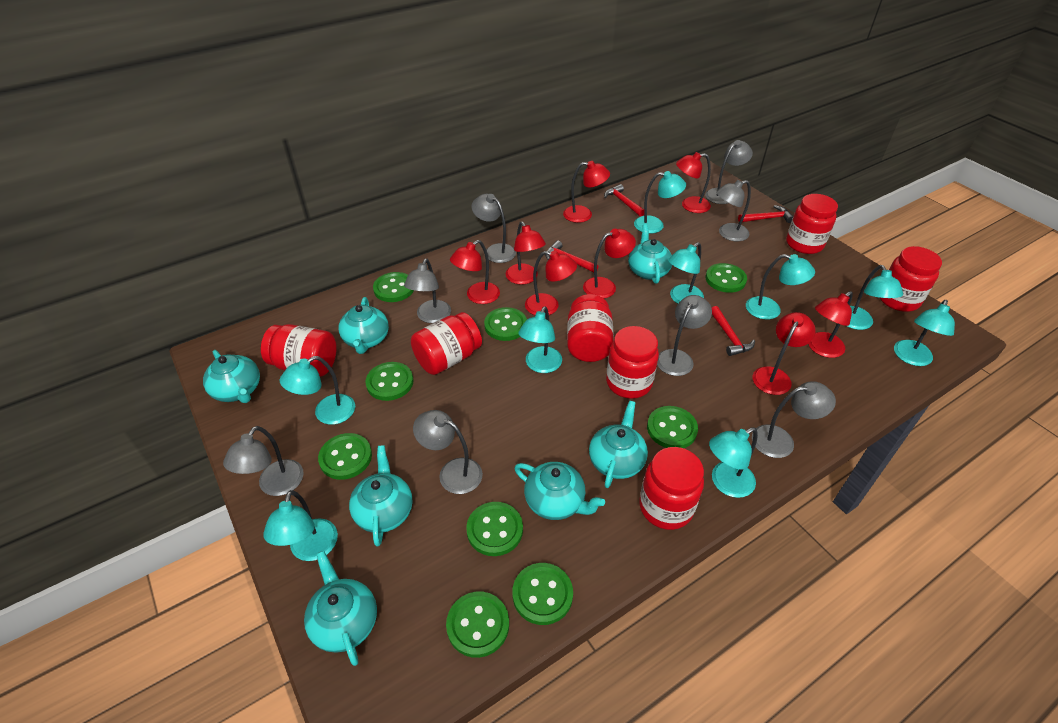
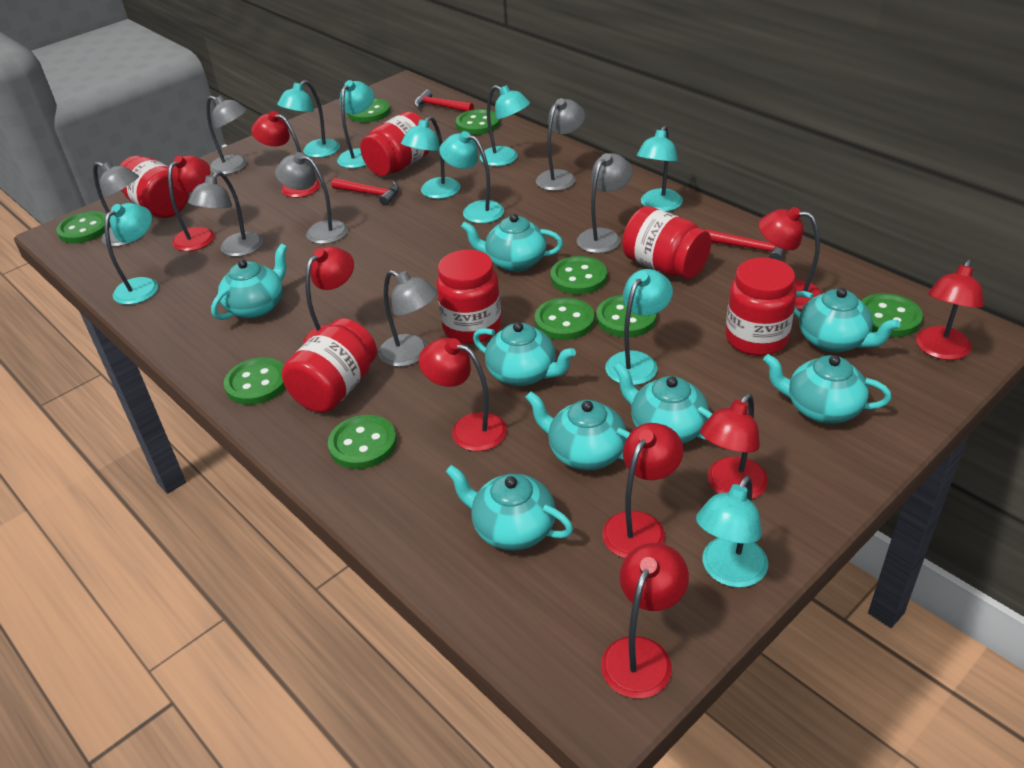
grey lamp: 8 -> 7
red hammer: 4 -> 3
red jar: 7 -> 6
red lamp: 8 -> 9
turquoise teapot: 7 -> 8

